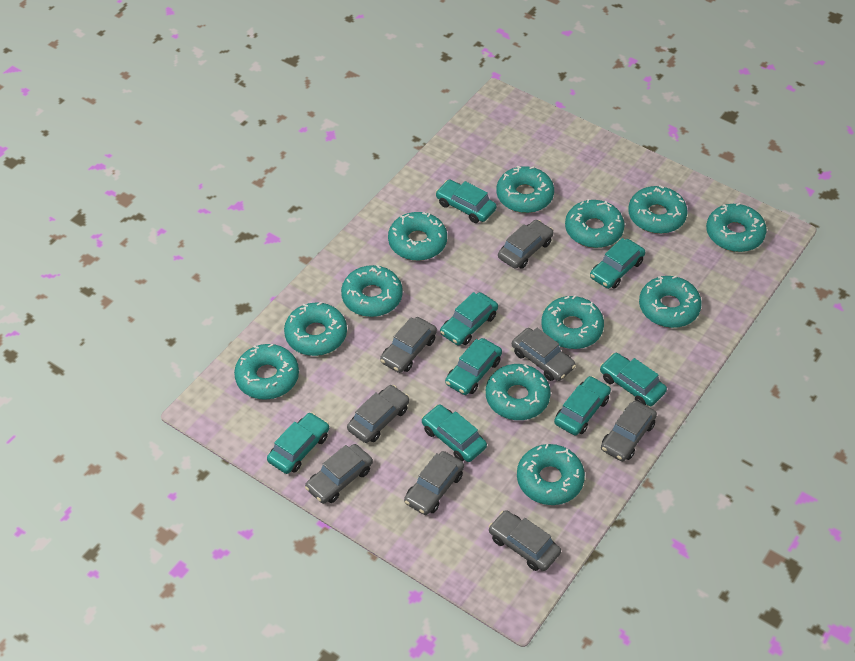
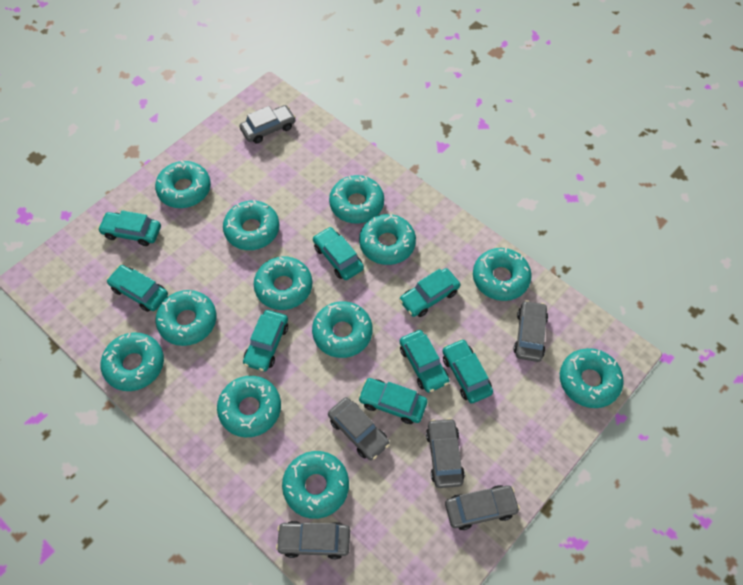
grey car: 8 -> 6

